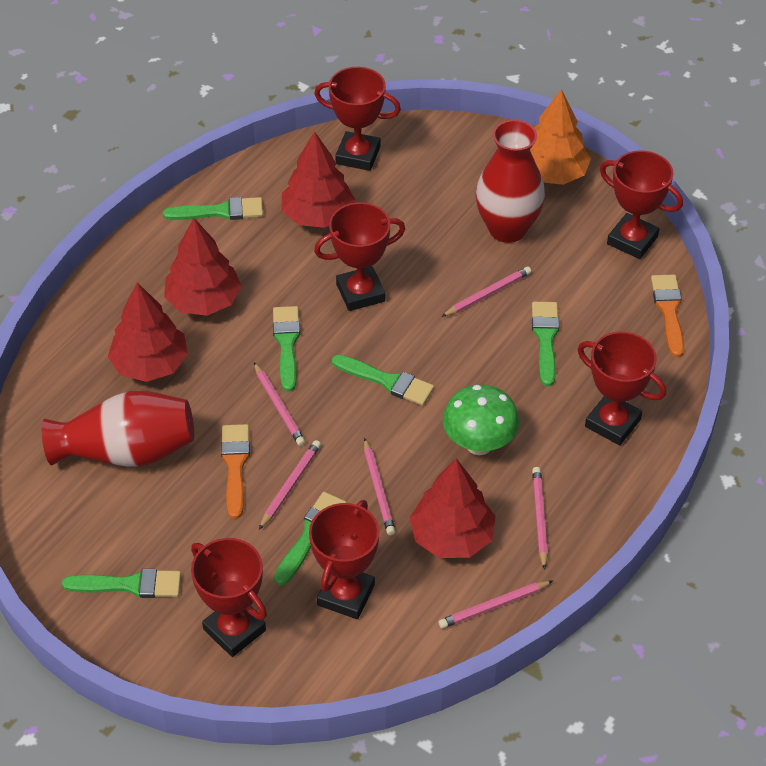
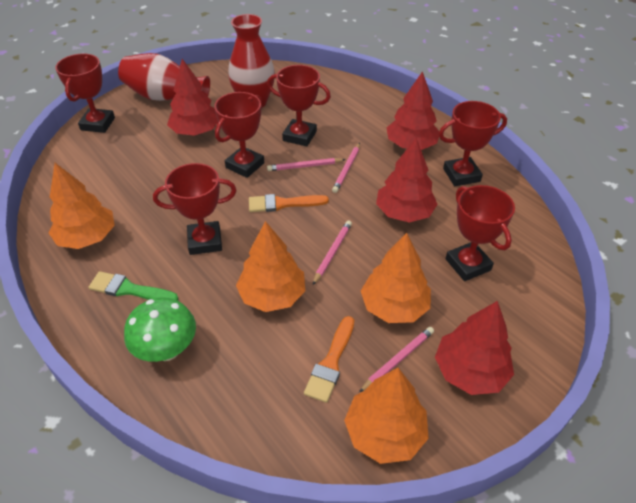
green brush: 6 -> 1
orange tree: 1 -> 4
pink pencil: 6 -> 4

